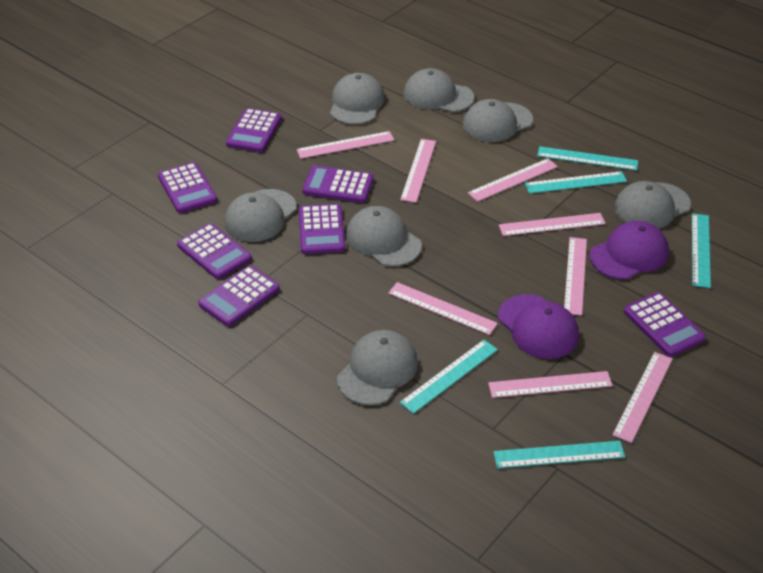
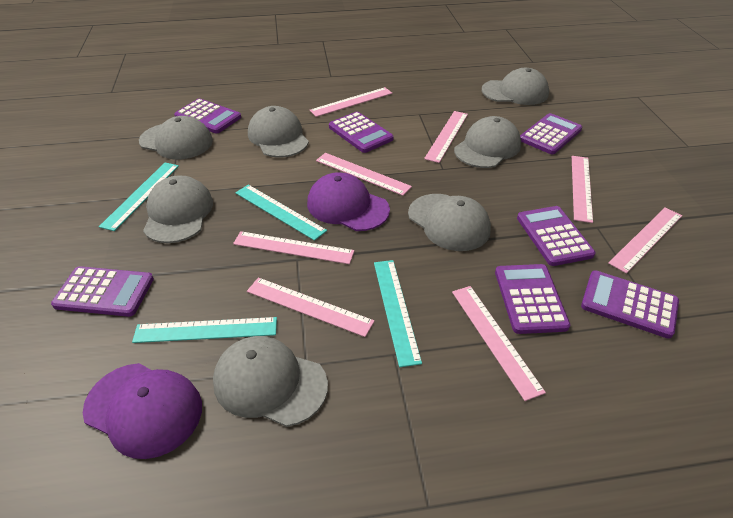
turquoise ruler: 5 -> 4

